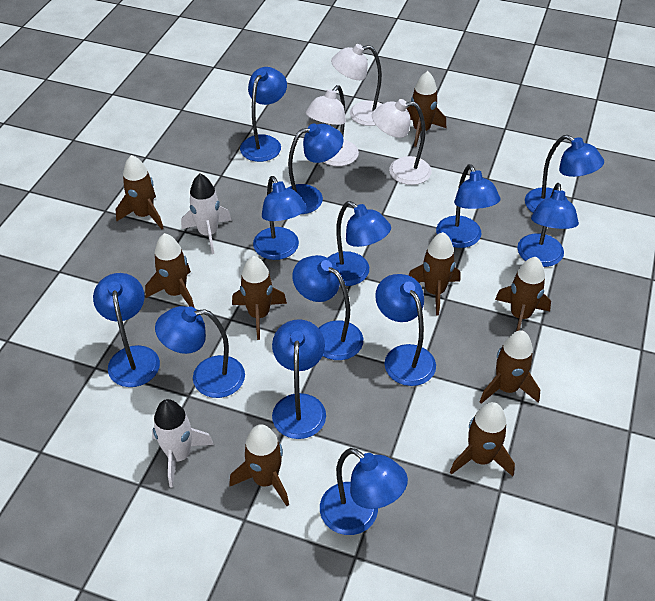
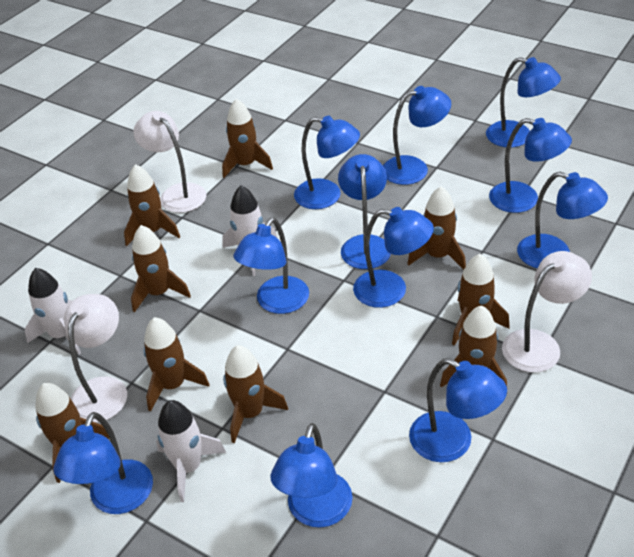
blue lamp: 13 -> 11
white rocket: 2 -> 3

